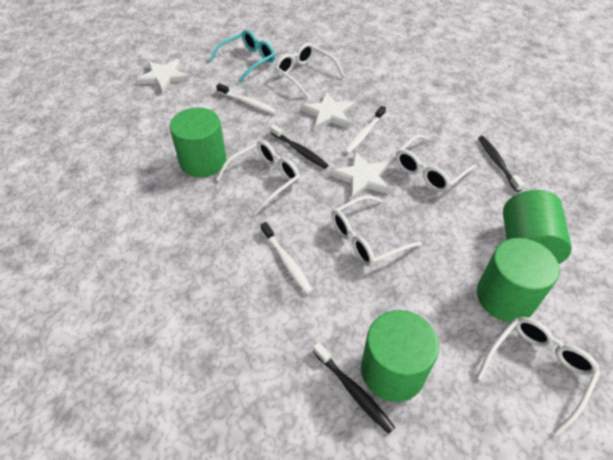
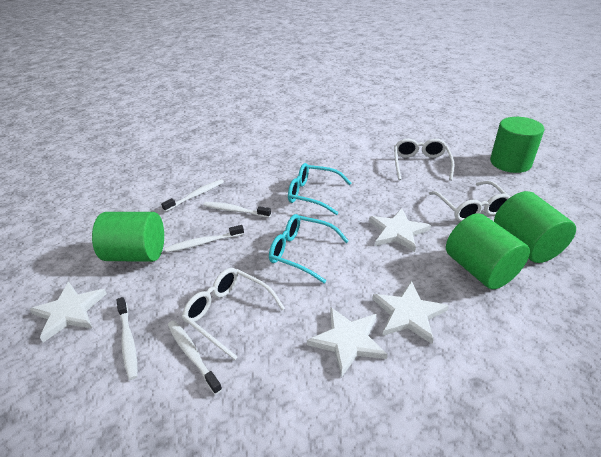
black toothbrush: 3 -> 0
turquoise glasses: 1 -> 2
white glasses: 5 -> 3
white star: 3 -> 4
white toothbrush: 3 -> 5

